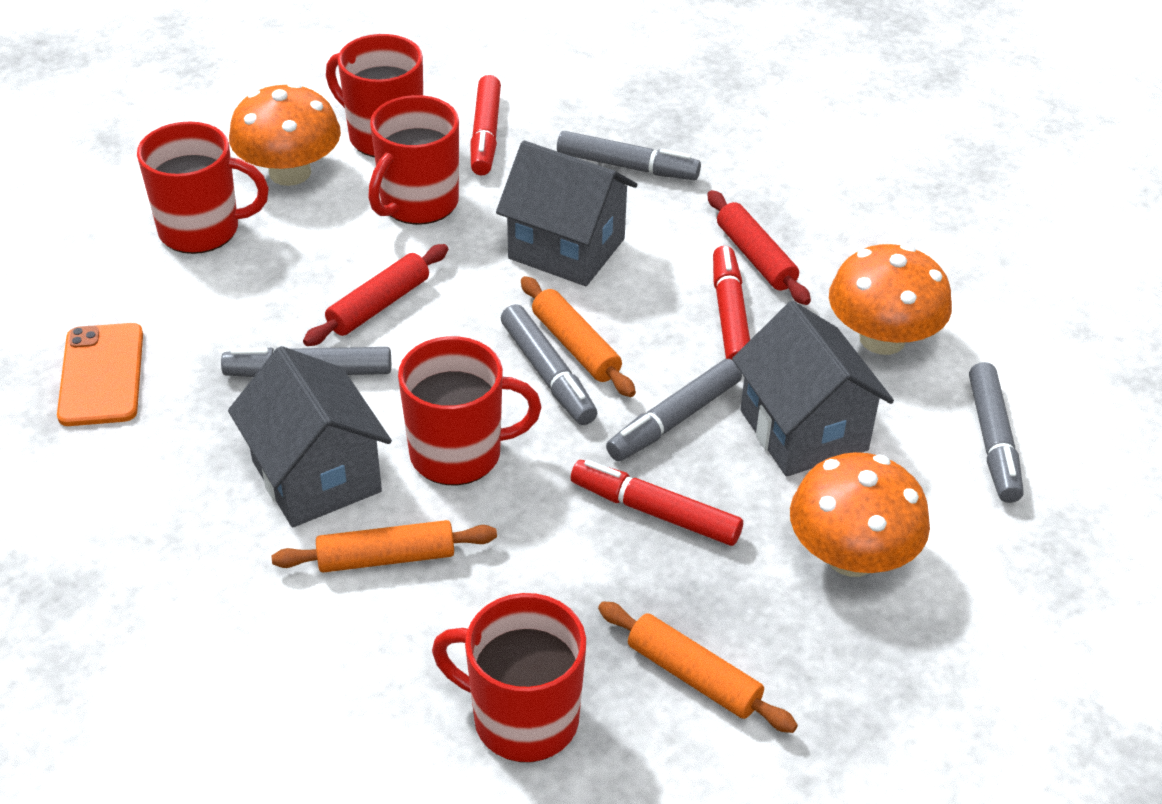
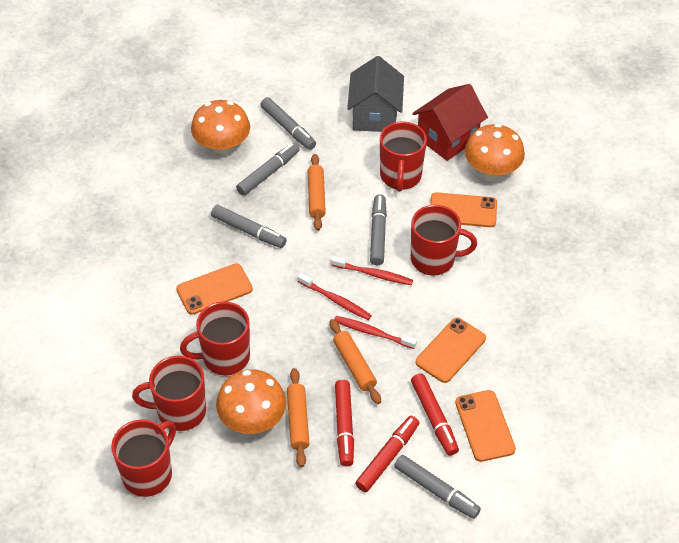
grey house: 3 -> 1
orange phone: 1 -> 4
red house: 0 -> 1
red rolling pin: 2 -> 0
red toothbrush: 0 -> 3

